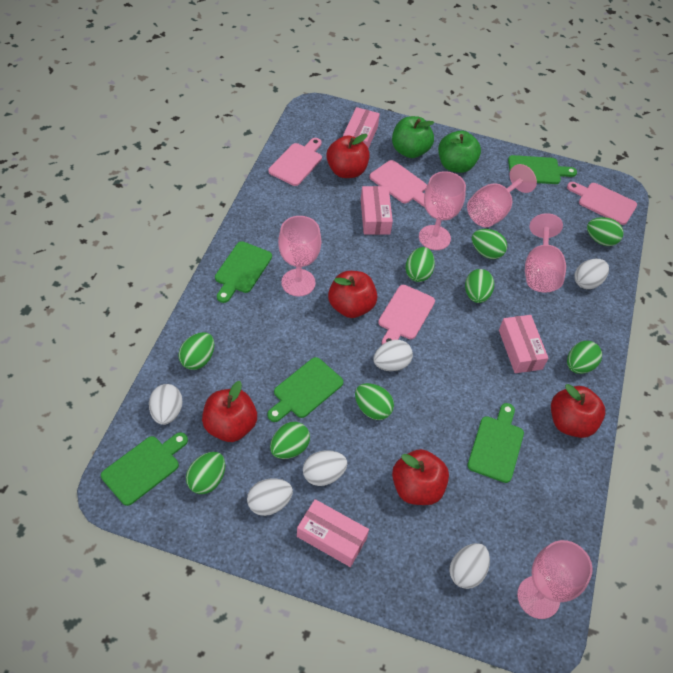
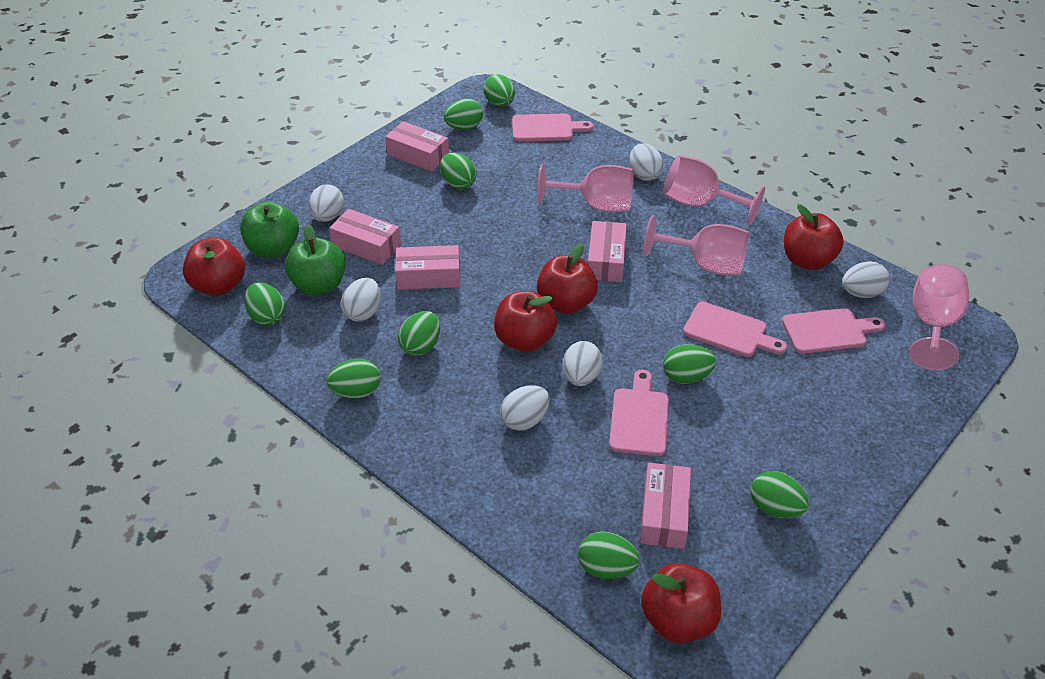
green cutting board: 5 -> 0
pink box: 4 -> 5
pink goblet: 5 -> 4

